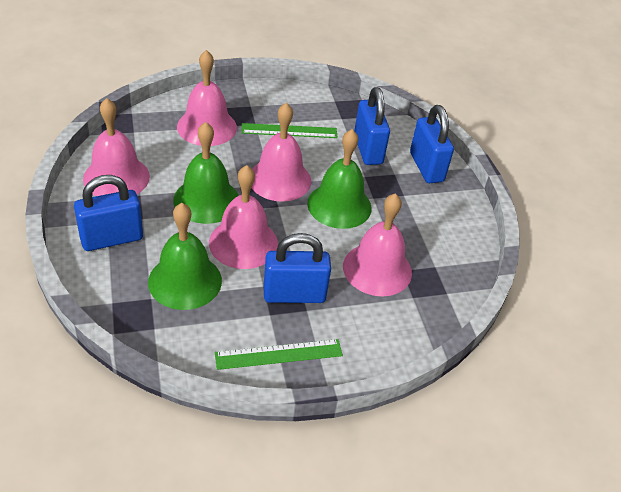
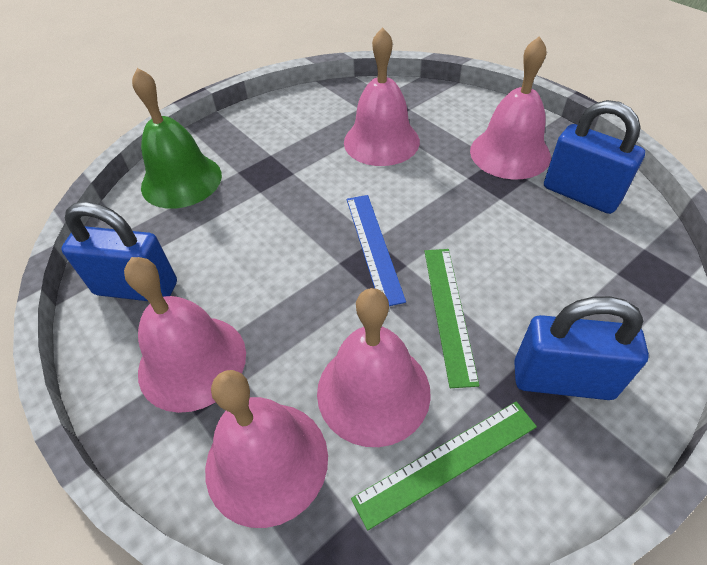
blue padlock: 4 -> 3
blue ruler: 0 -> 1
green bell: 3 -> 1

